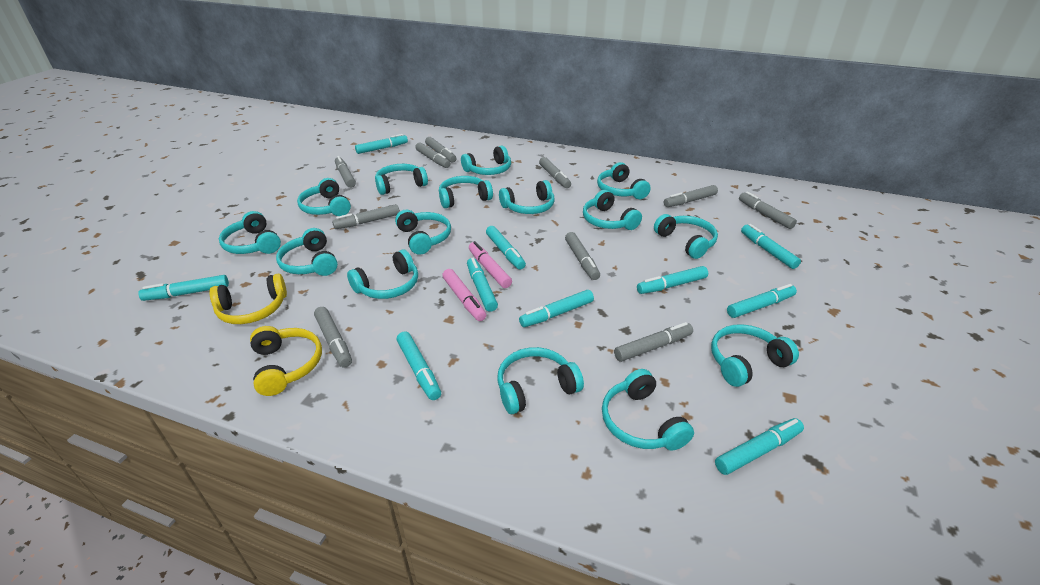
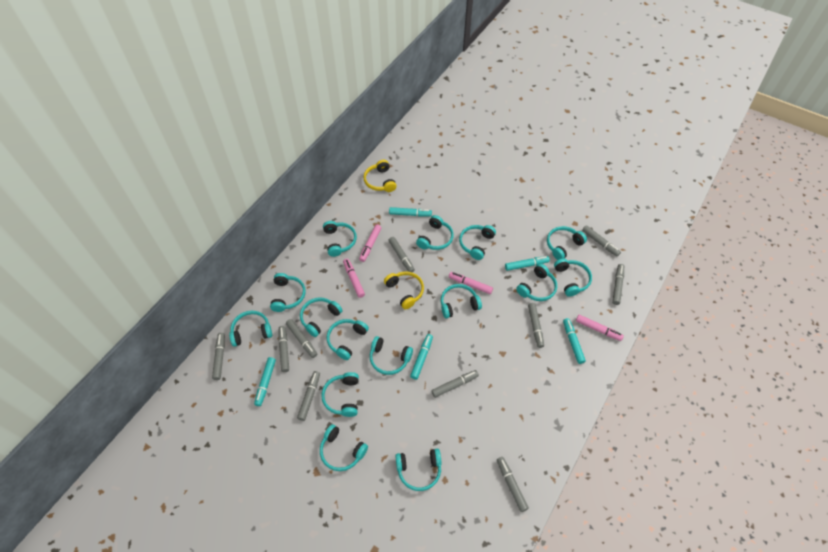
pink marker: 2 -> 4
turquoise marker: 10 -> 5

